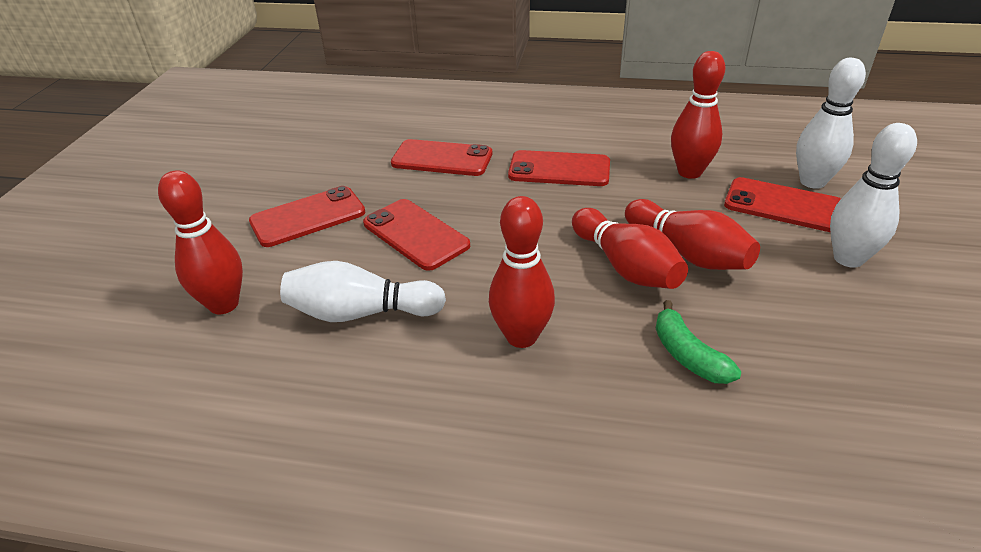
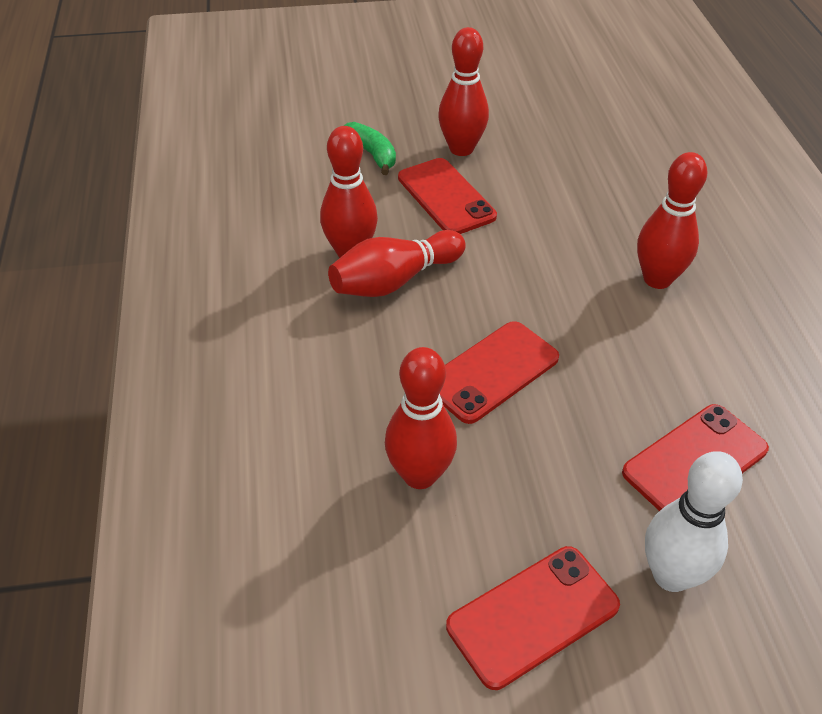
red phone: 5 -> 4
white bowling pin: 3 -> 1

